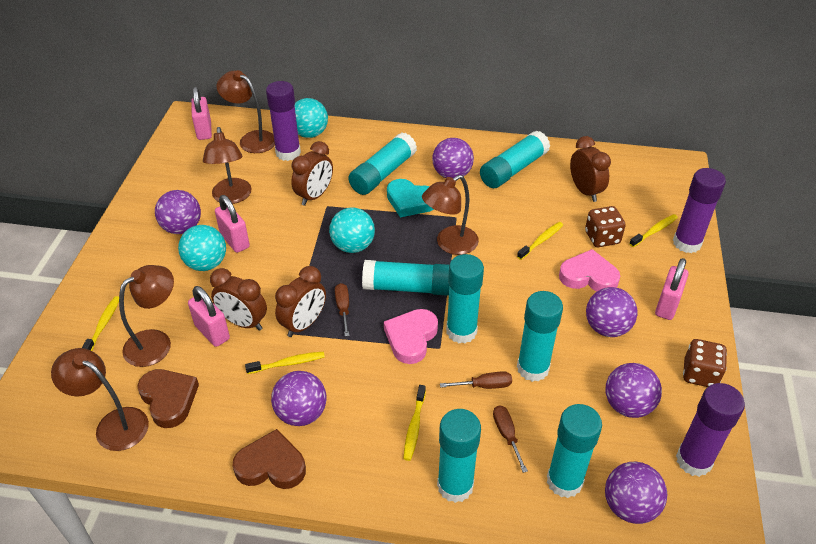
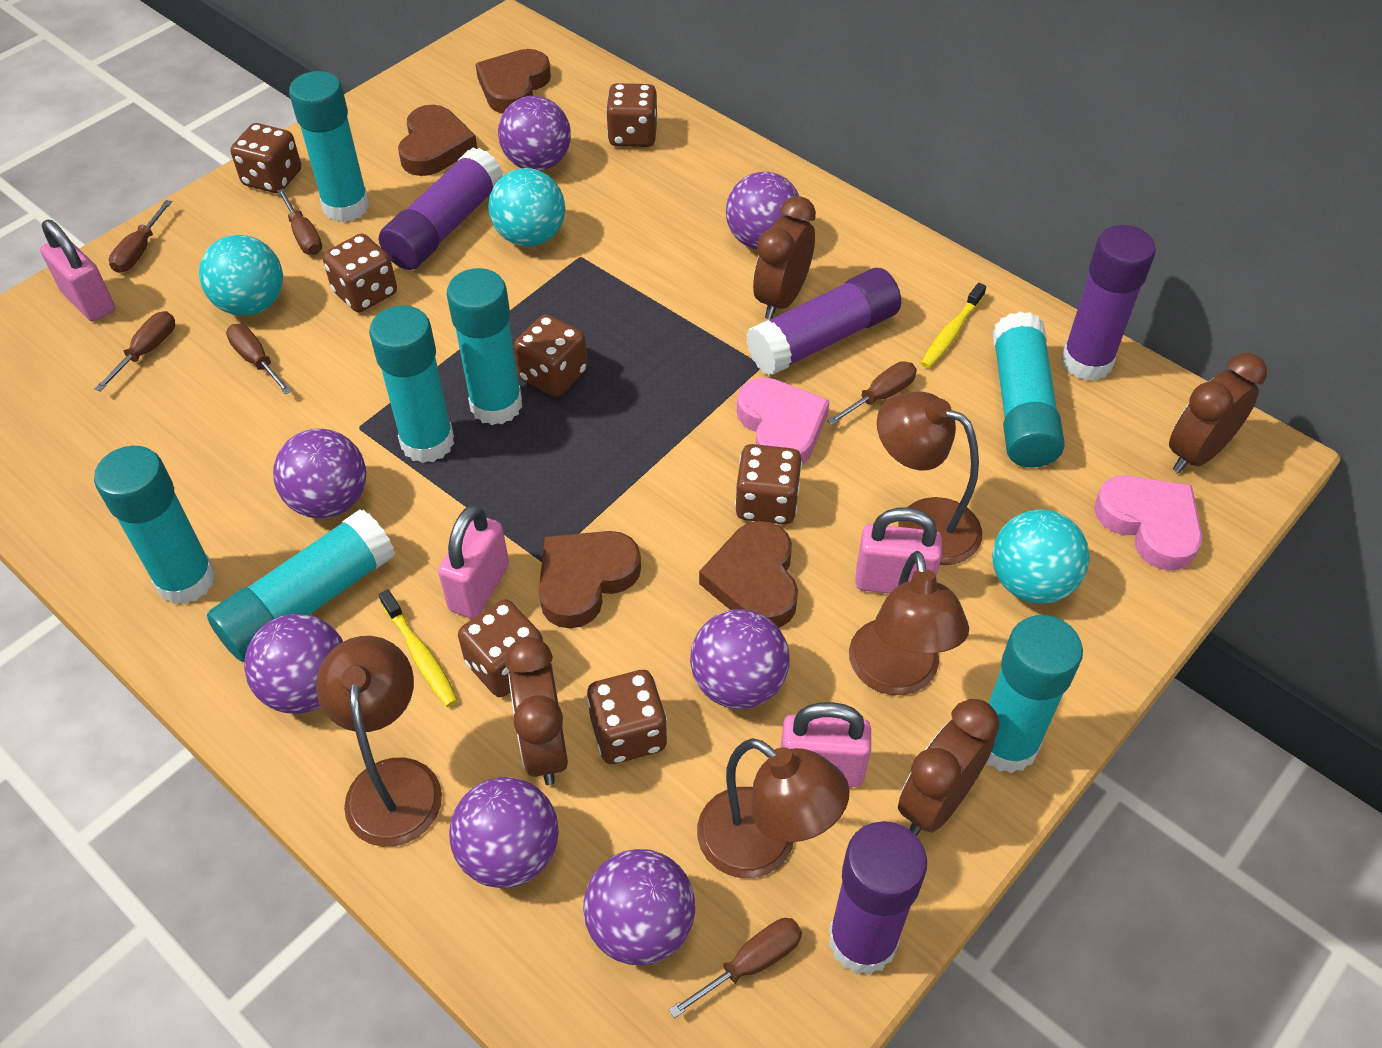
brown dice: 2 -> 7
brown heart: 2 -> 4
brown lamp: 5 -> 4
brown screwdriver: 3 -> 6
purple ball: 6 -> 7
purple glue stick: 3 -> 4
turquoise heart: 1 -> 0
yellow toothbrush: 5 -> 2

